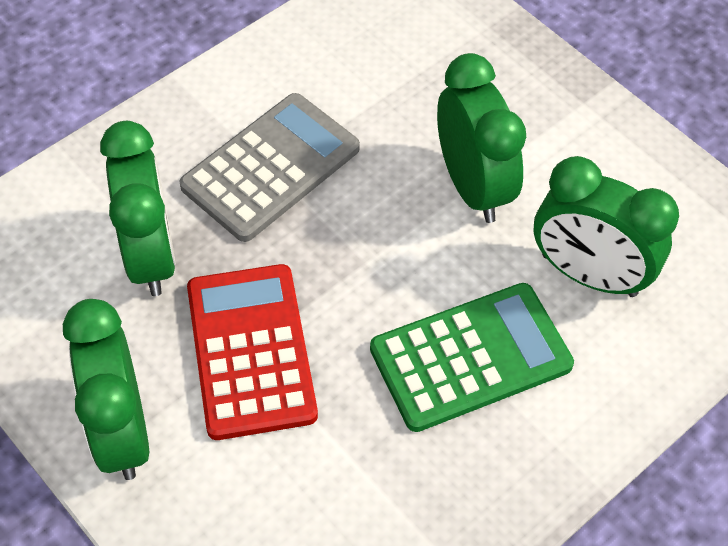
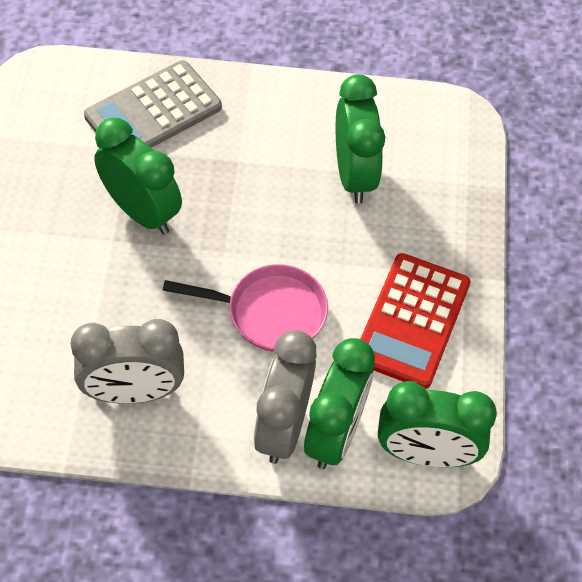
green calculator: 1 -> 0
grey clock: 0 -> 2
pink pan: 0 -> 1

